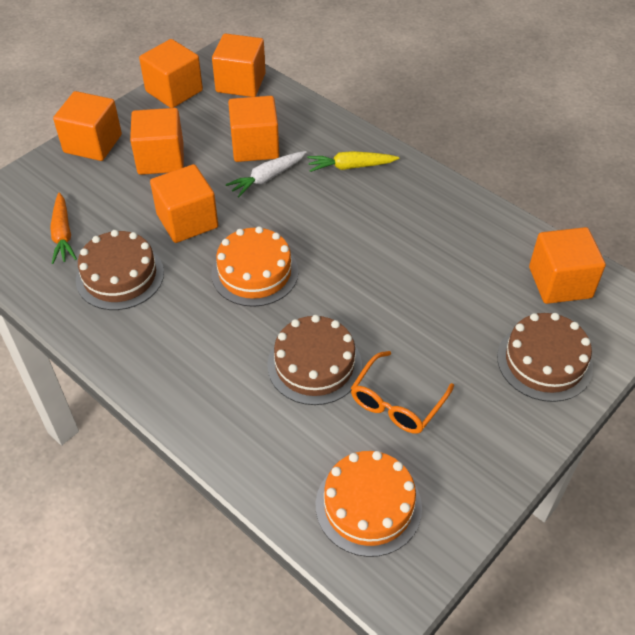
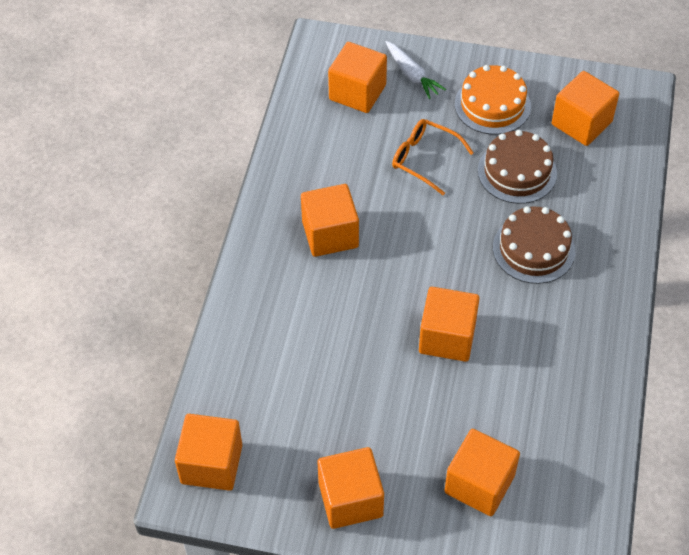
brown cake: 3 -> 2
orange cake: 2 -> 1
orange carrot: 1 -> 0
yellow carrot: 1 -> 0

